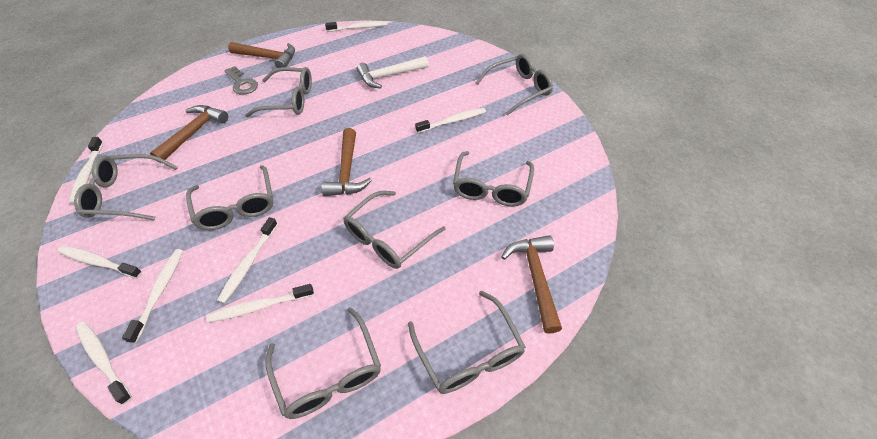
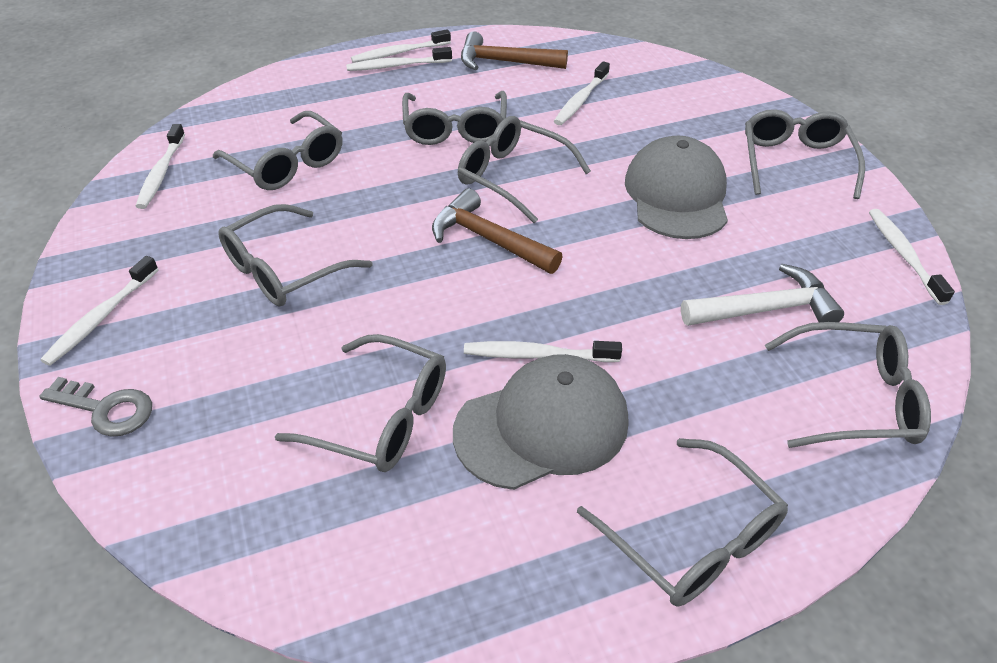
brown hammer: 4 -> 2
grey cap: 0 -> 2
white toothbrush: 8 -> 7

